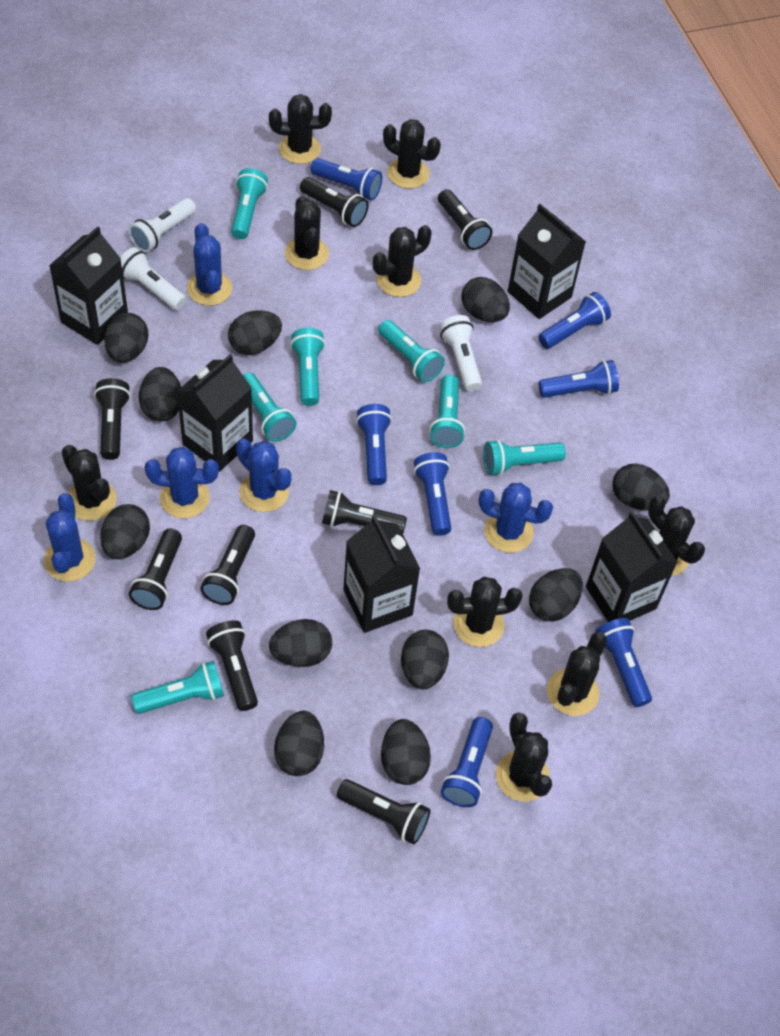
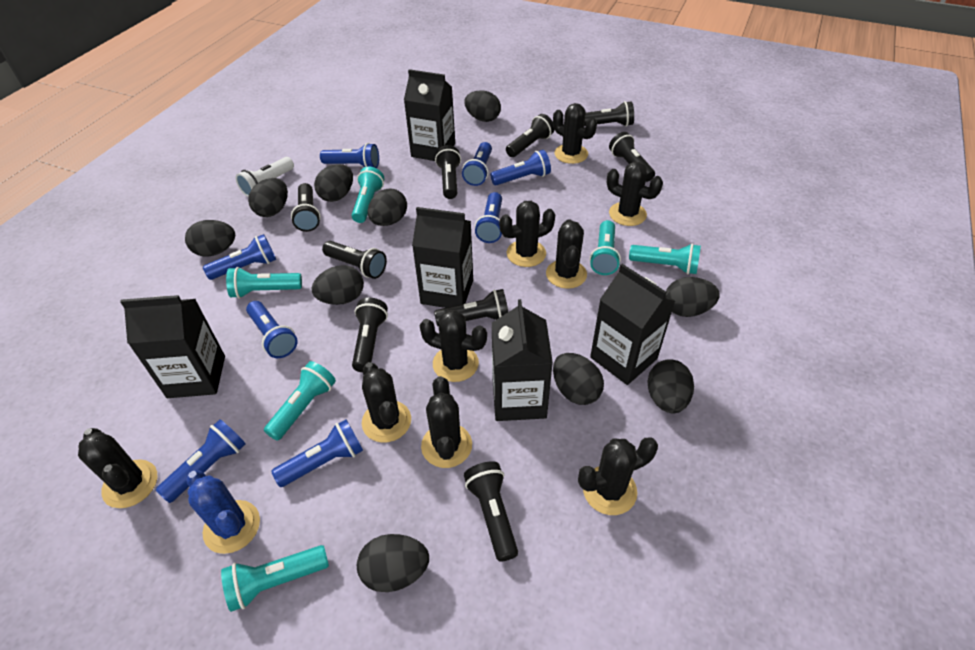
black egg: 11 -> 10
black flashlight: 8 -> 9
blue cactus: 5 -> 1
blue flashlight: 7 -> 8
turquoise flashlight: 7 -> 6
white flashlight: 3 -> 1

